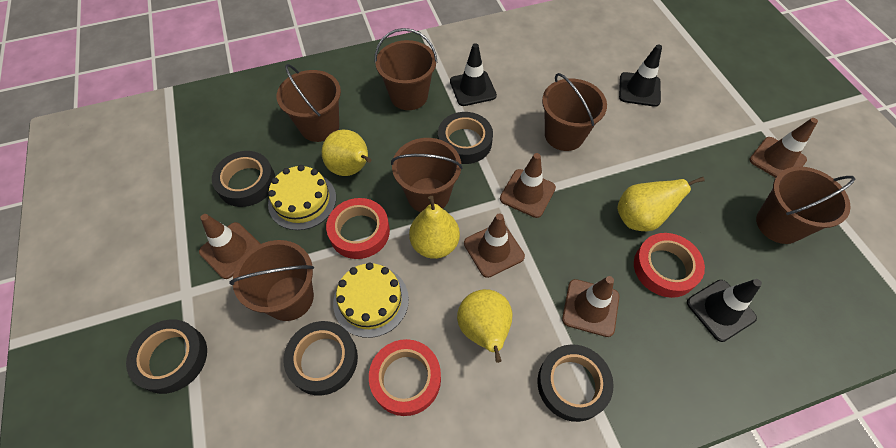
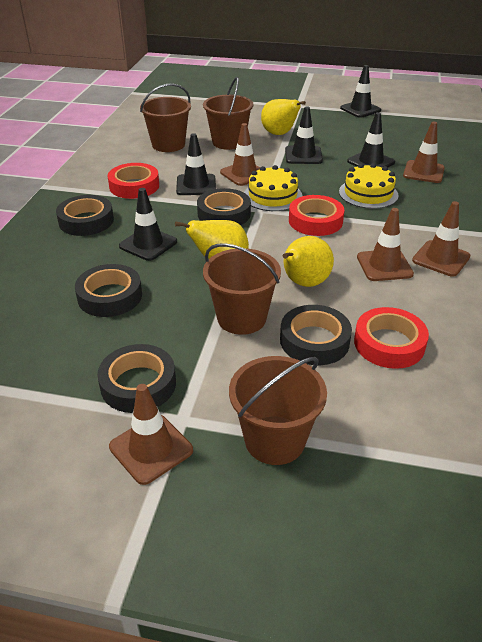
black traffic cone: 3 -> 5
brown bucket: 6 -> 4
yellow pear: 4 -> 3

